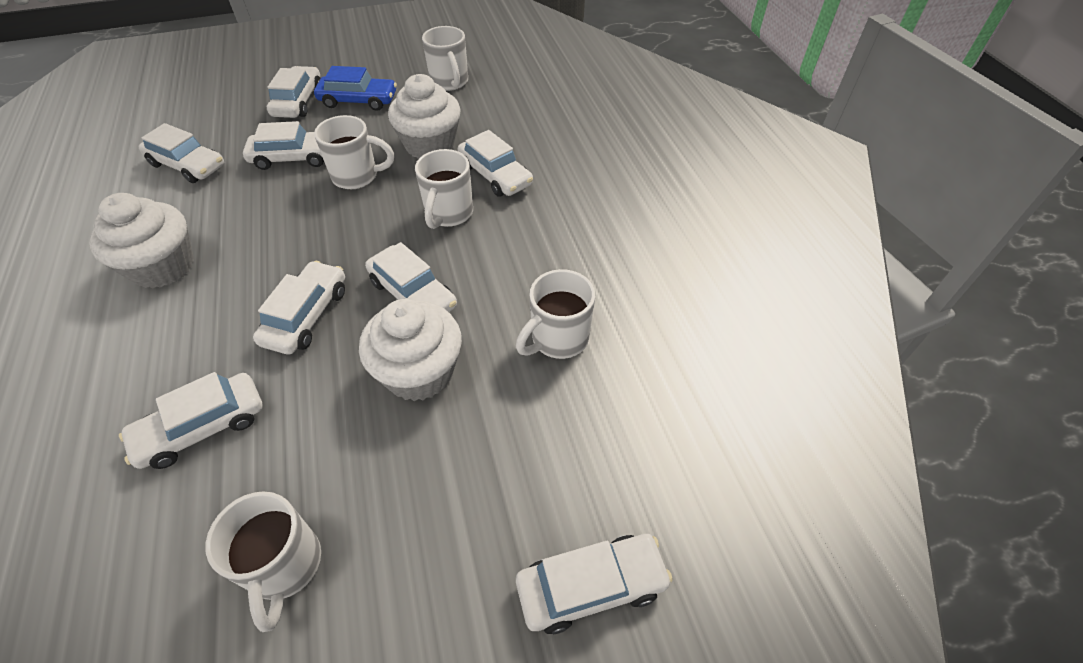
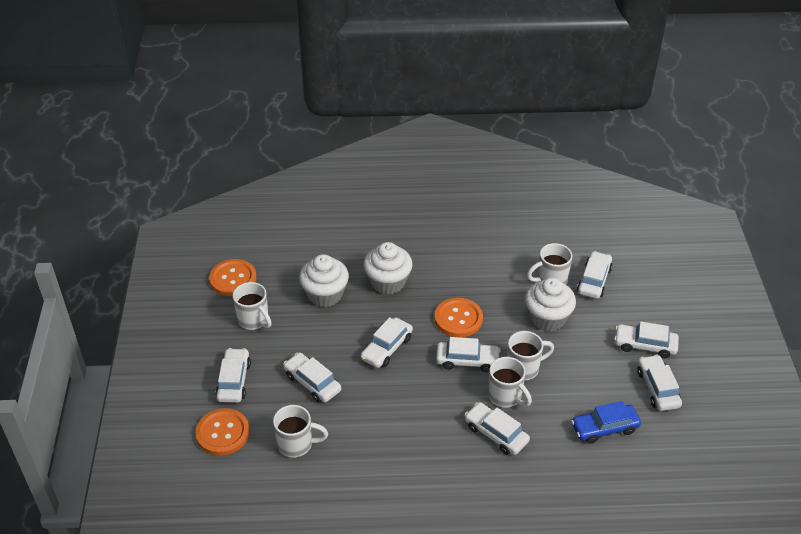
orange button: 0 -> 3

